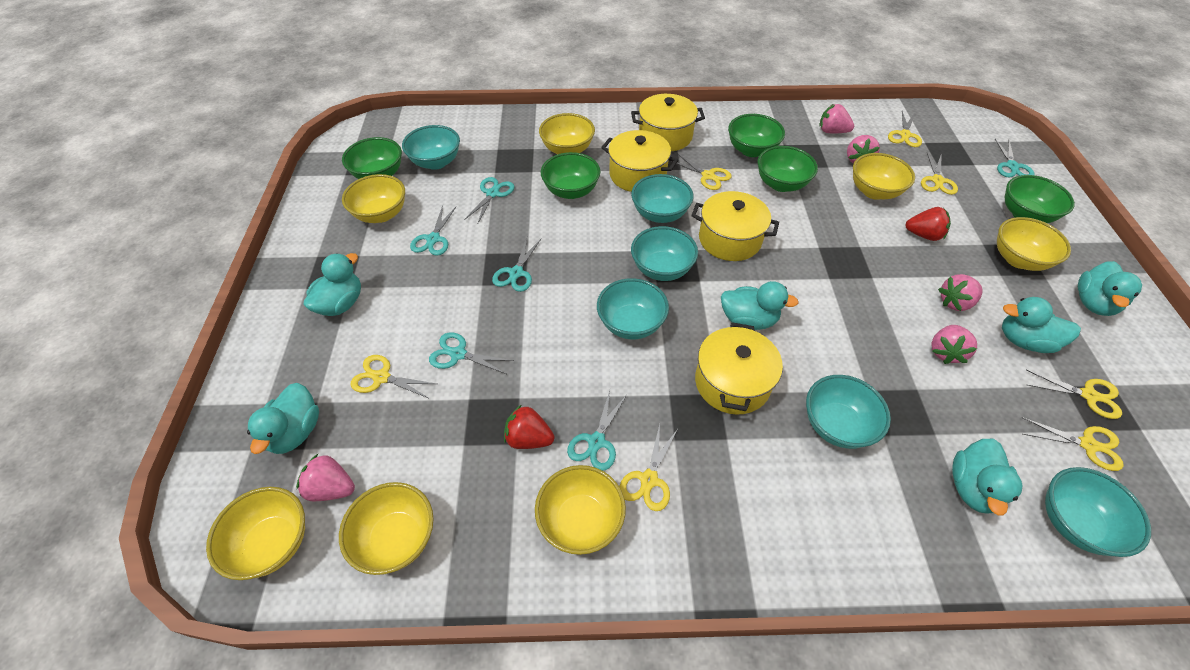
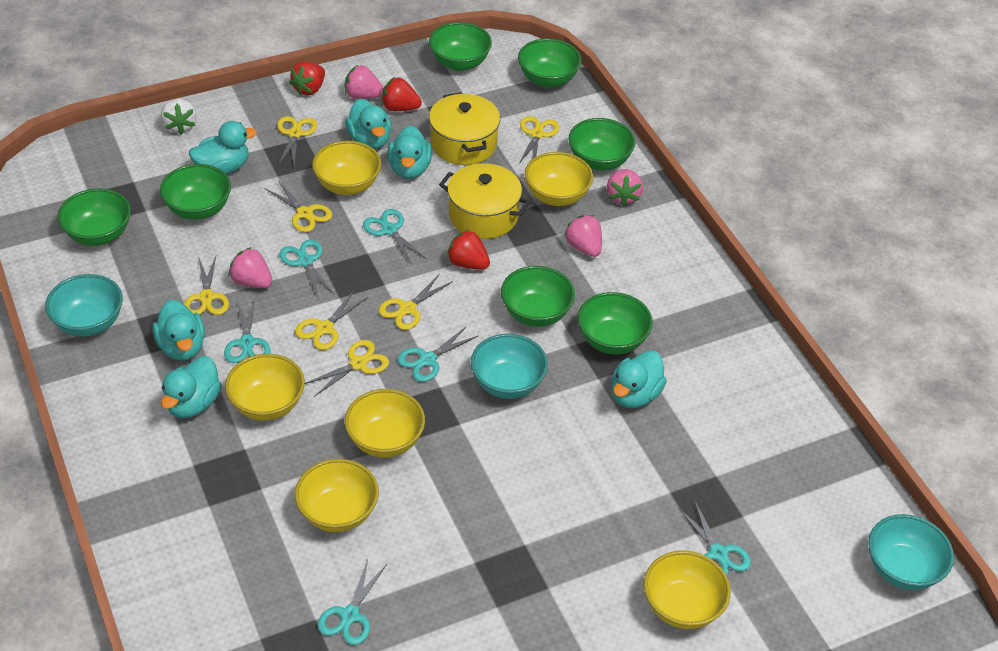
green bowl: 5 -> 7
pink strawberry: 5 -> 4
red strawberry: 2 -> 3
turquoise bowl: 6 -> 3
white strawberry: 0 -> 1
yellow bowl: 7 -> 6
yellow pot: 4 -> 2

